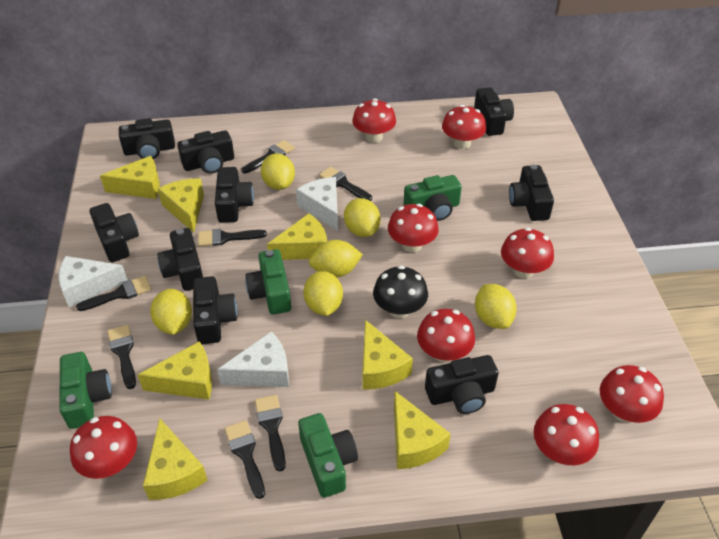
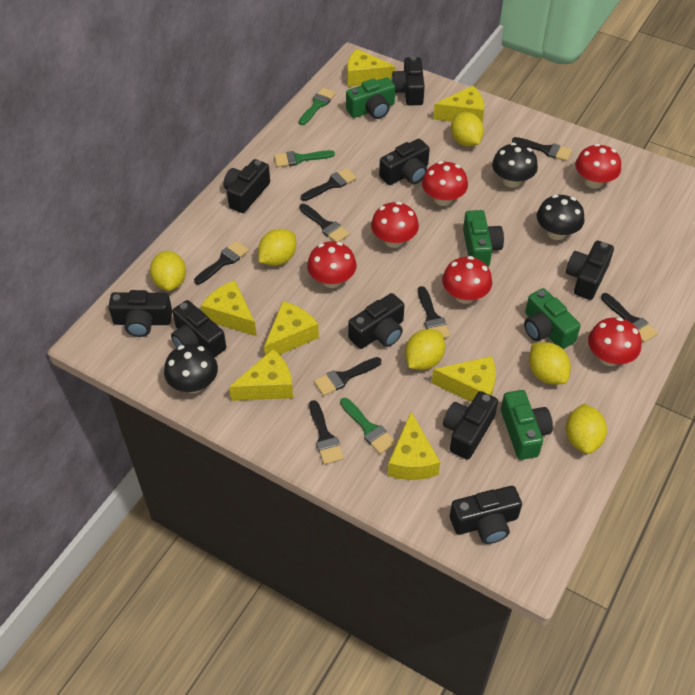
black brush: 7 -> 8
black mushroom: 1 -> 3
green brush: 0 -> 3
red mushroom: 8 -> 6
white cheese: 3 -> 0

